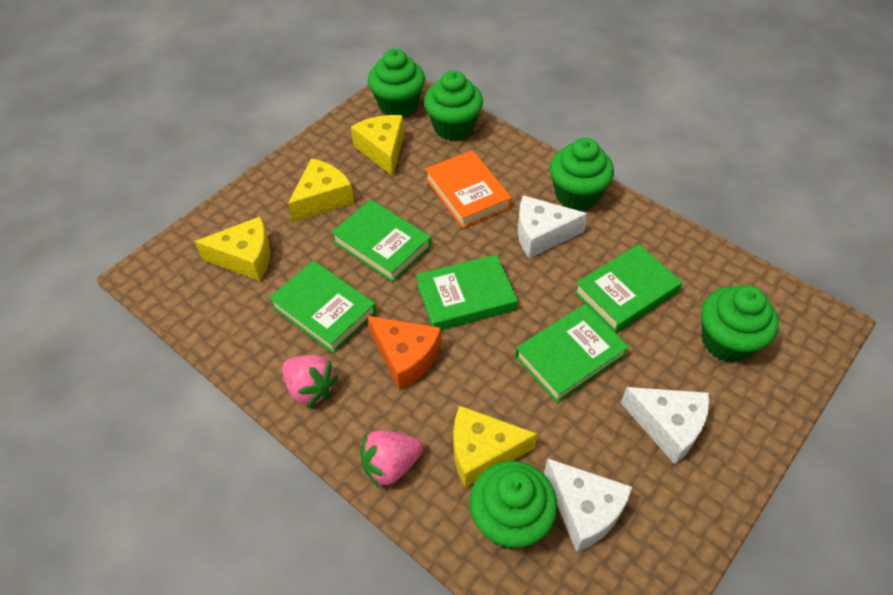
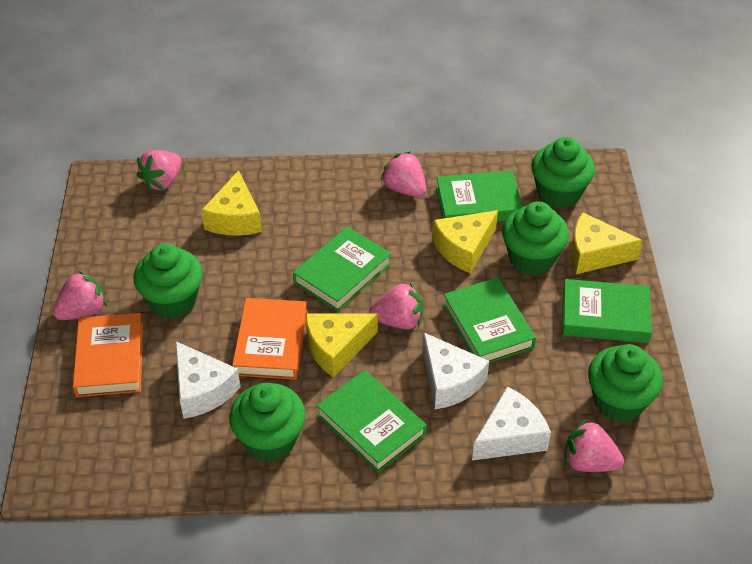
orange book: 1 -> 2
orange cheese: 1 -> 0
pink strawberry: 2 -> 5

